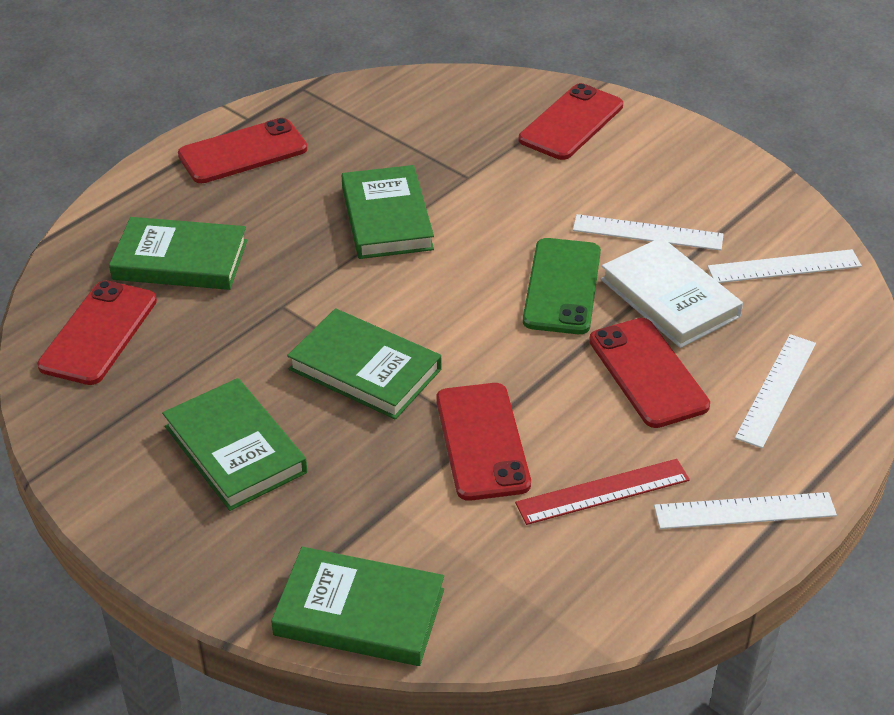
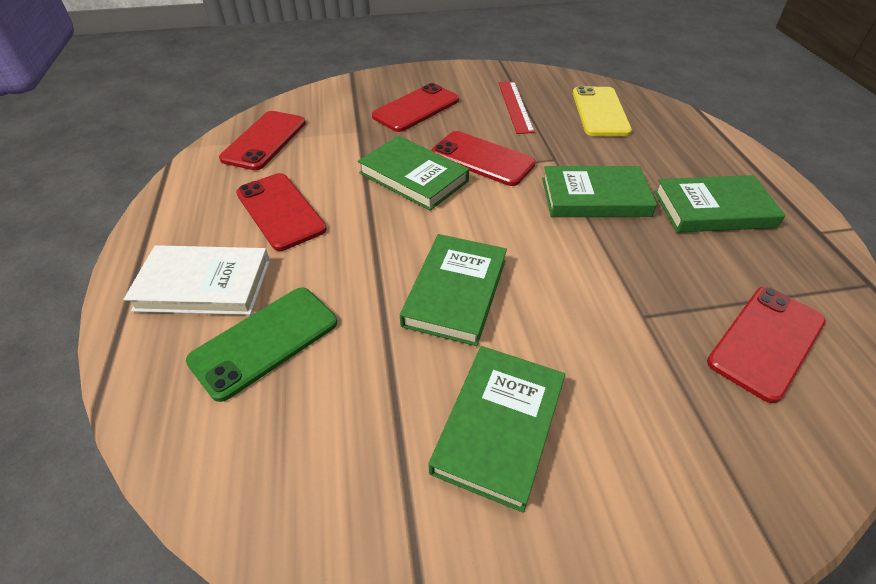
white ruler: 4 -> 0
yellow phone: 0 -> 1

